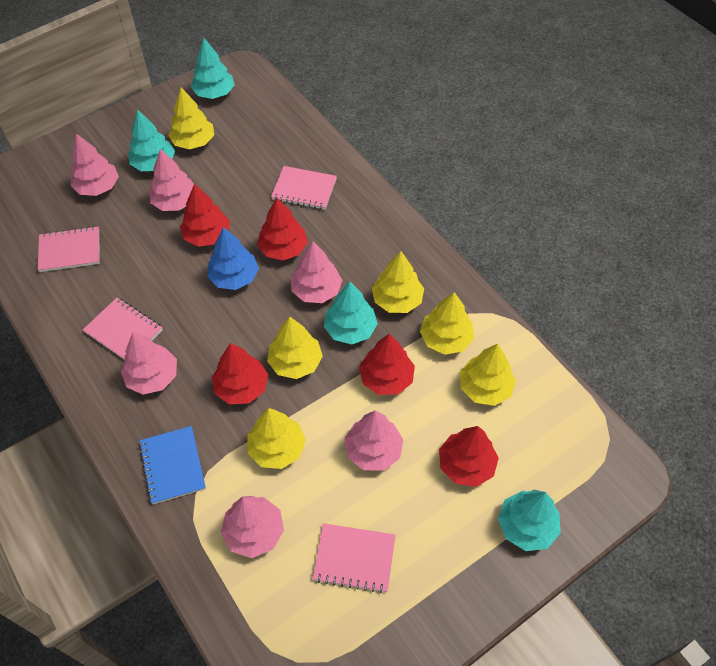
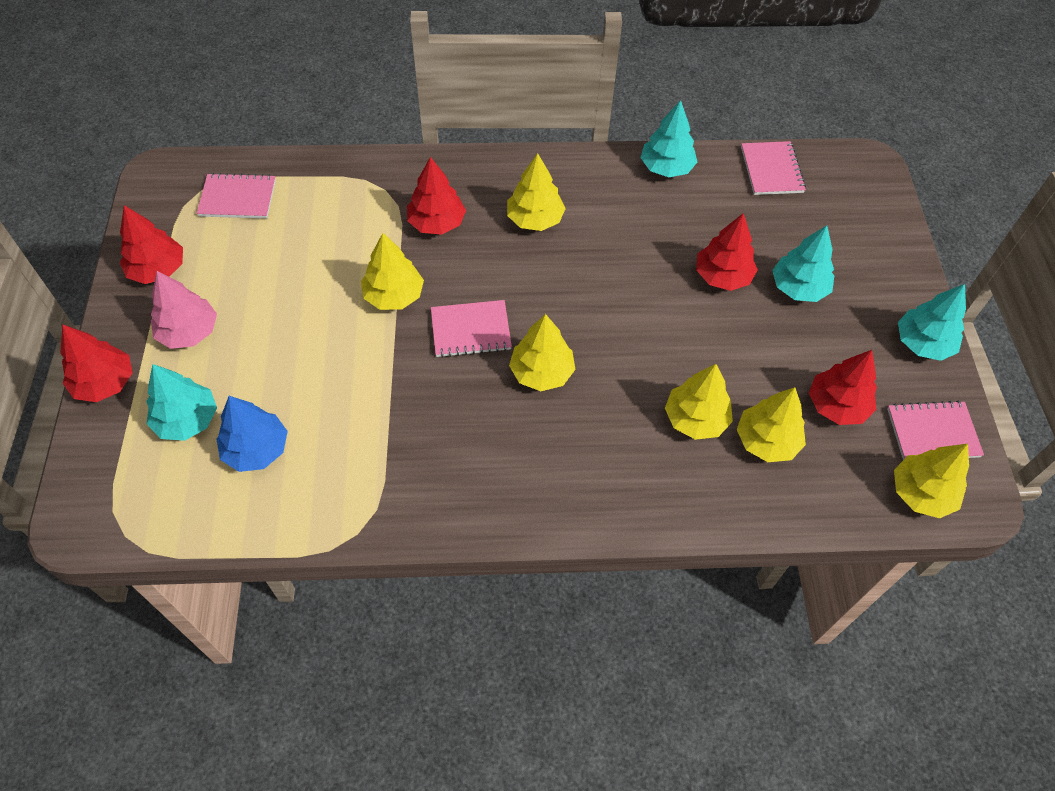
blue notebook: 1 -> 0
pink tree: 6 -> 1

